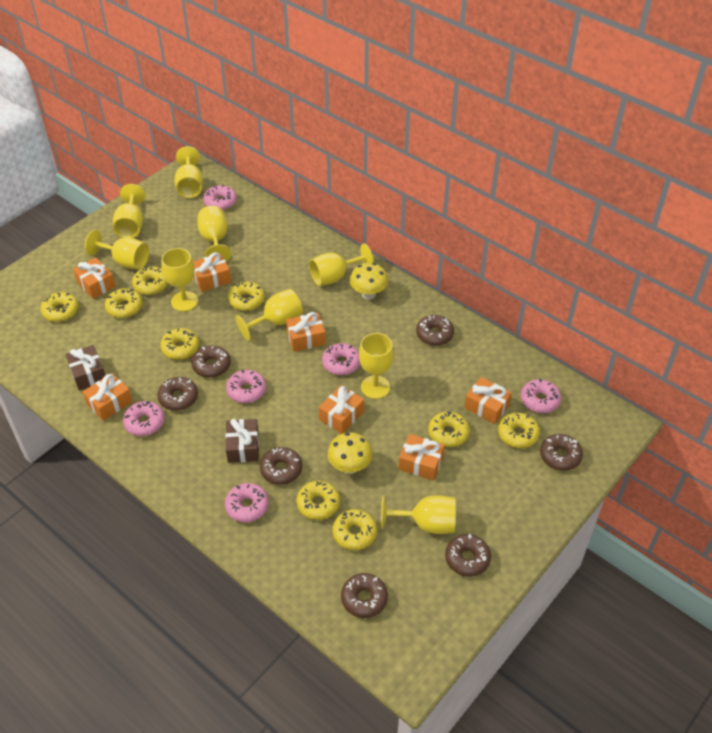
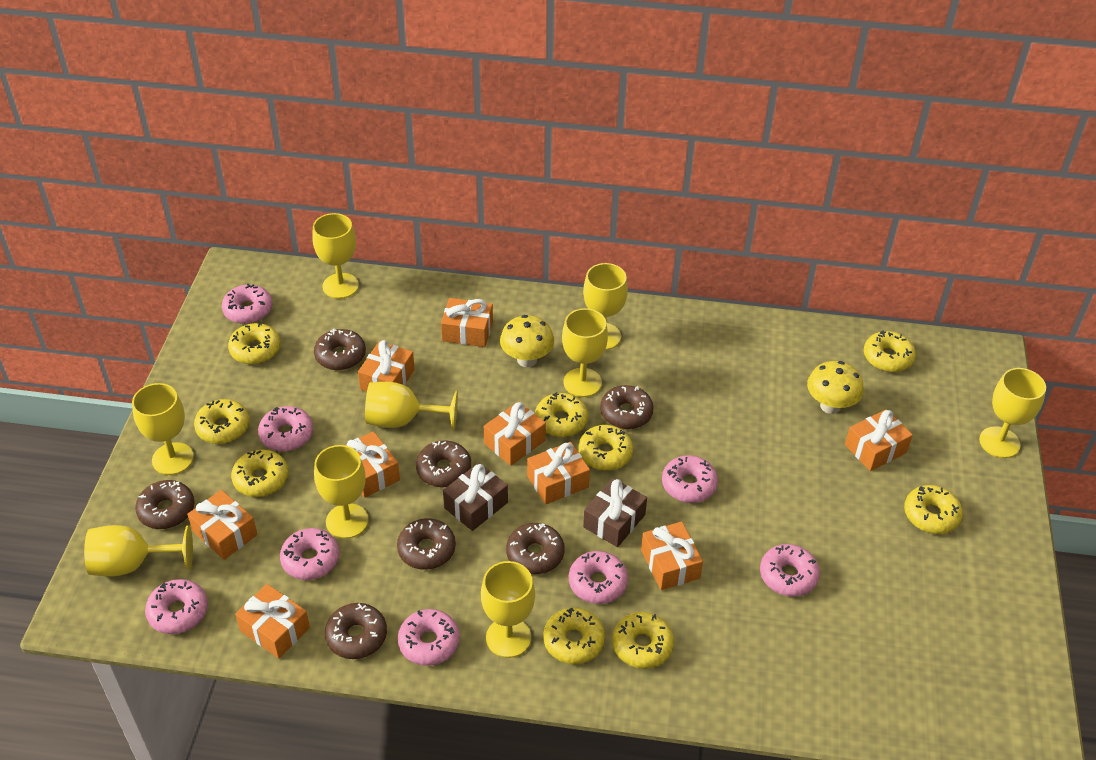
orange gift: 7 -> 9
pink donut: 6 -> 8

